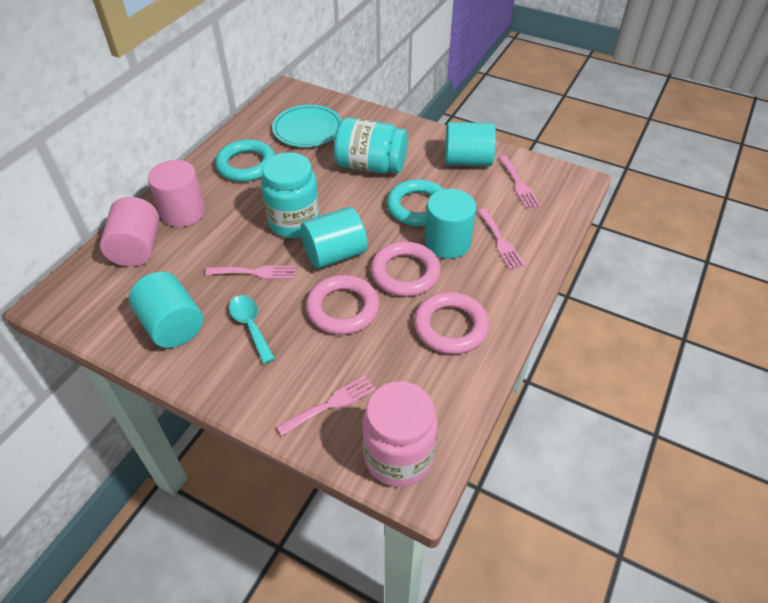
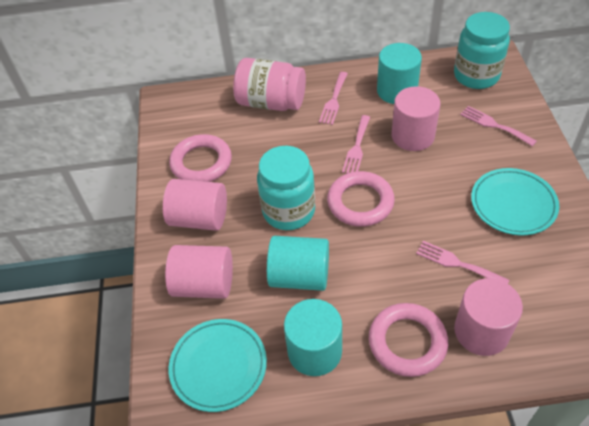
pink cylinder: 2 -> 4
turquoise cylinder: 4 -> 3
turquoise plate: 1 -> 2
turquoise ring: 2 -> 0
turquoise spoon: 1 -> 0

